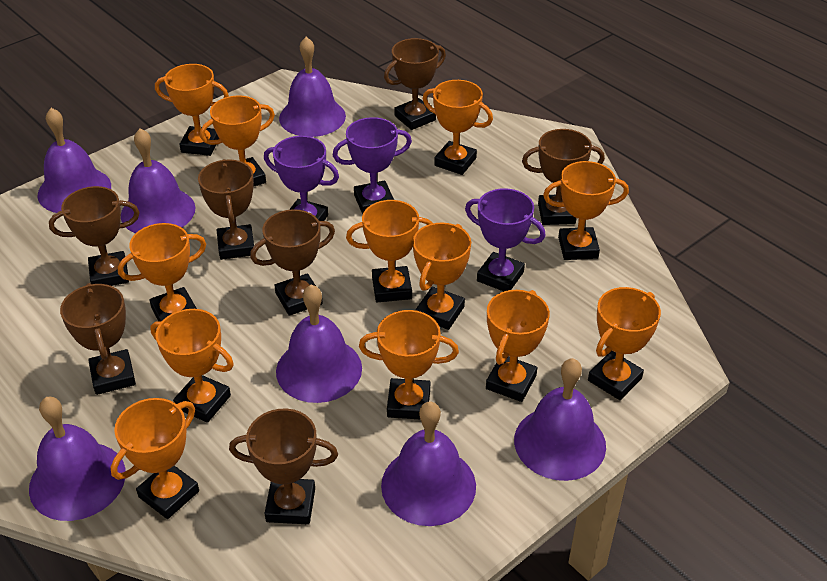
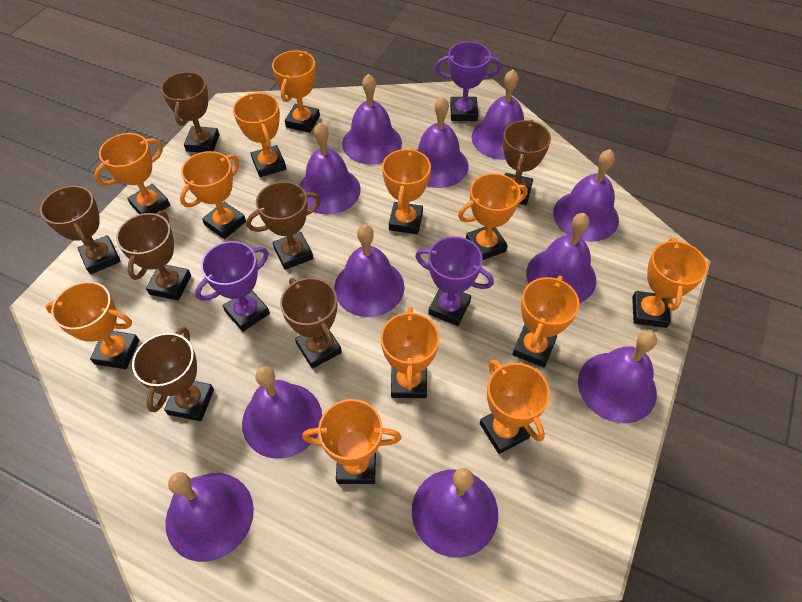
purple bell: 7 -> 11

